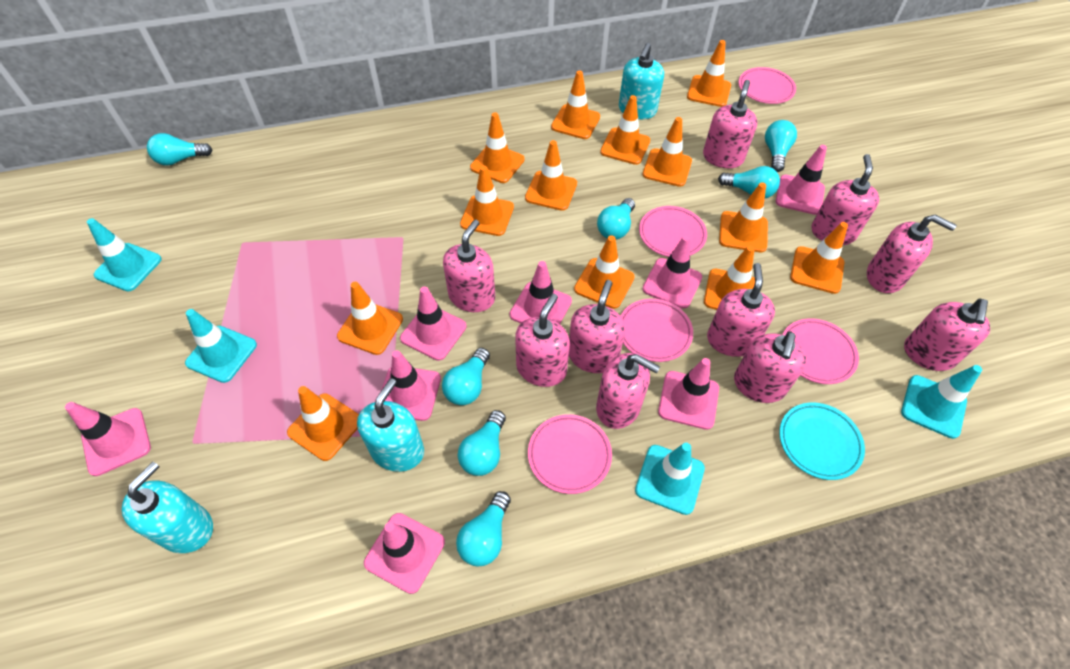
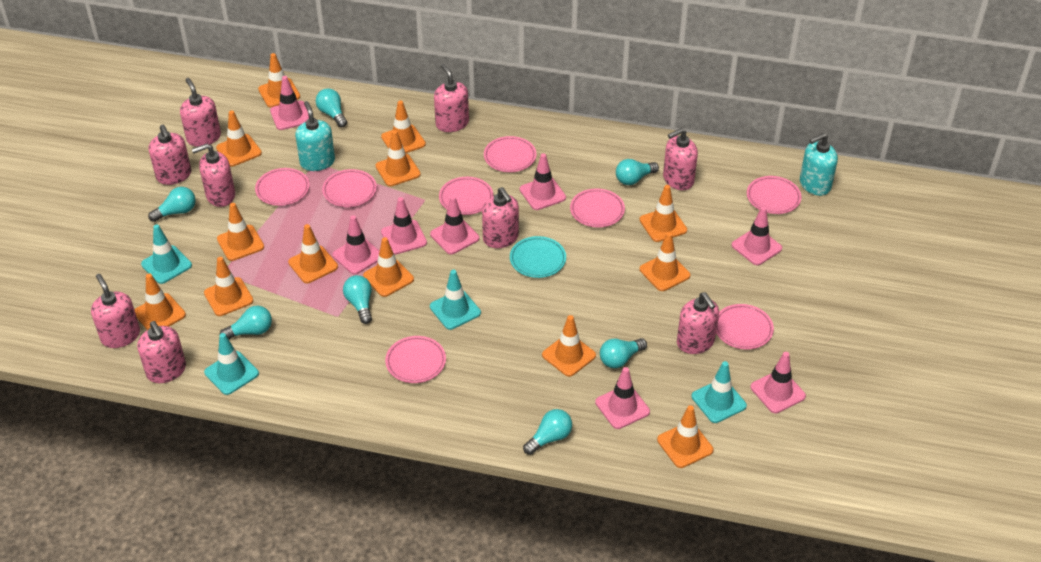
pink plate: 5 -> 8
pink soap dispenser: 10 -> 9
turquoise soap dispenser: 3 -> 2

